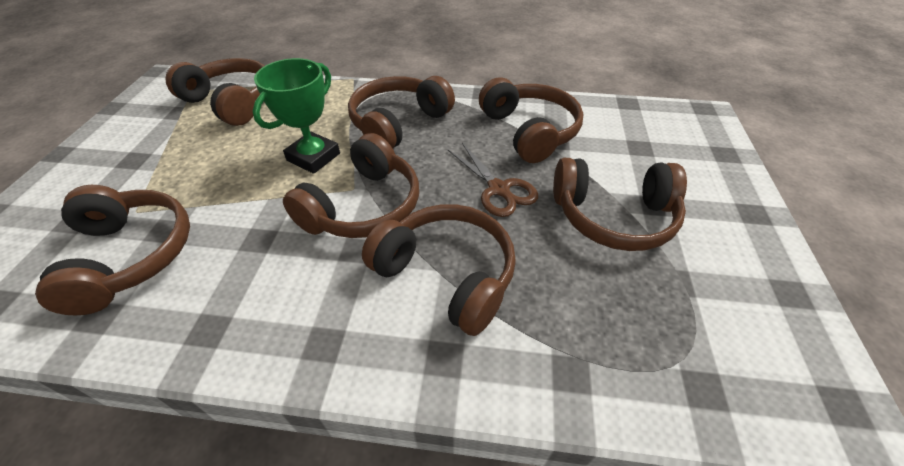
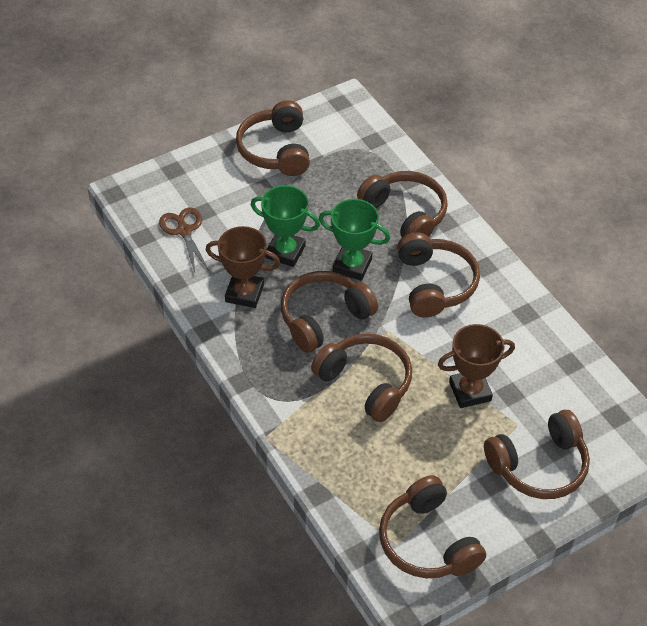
brown trophy: 0 -> 2
green trophy: 1 -> 2

